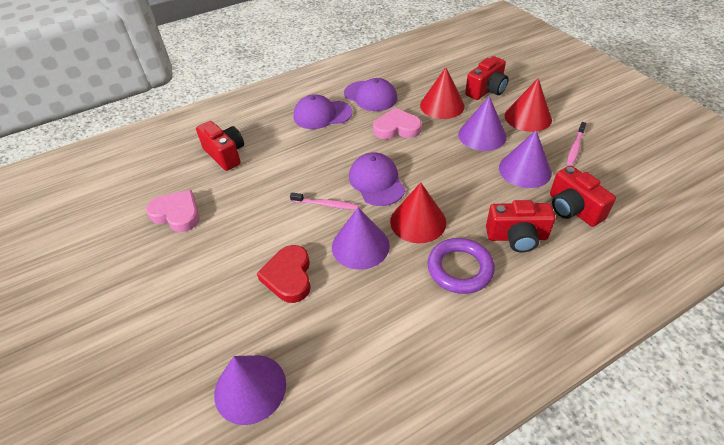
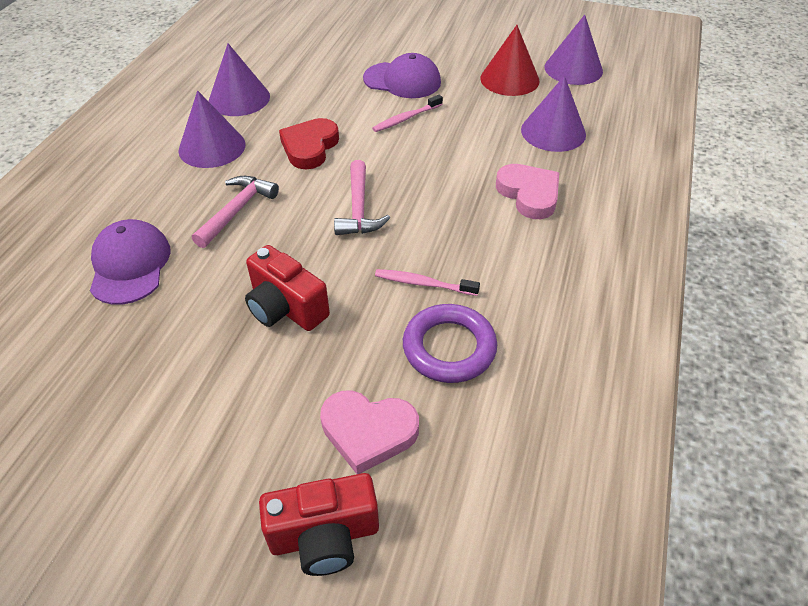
pink hammer: 0 -> 2
purple cap: 3 -> 2
red camera: 4 -> 2
red cone: 3 -> 1

